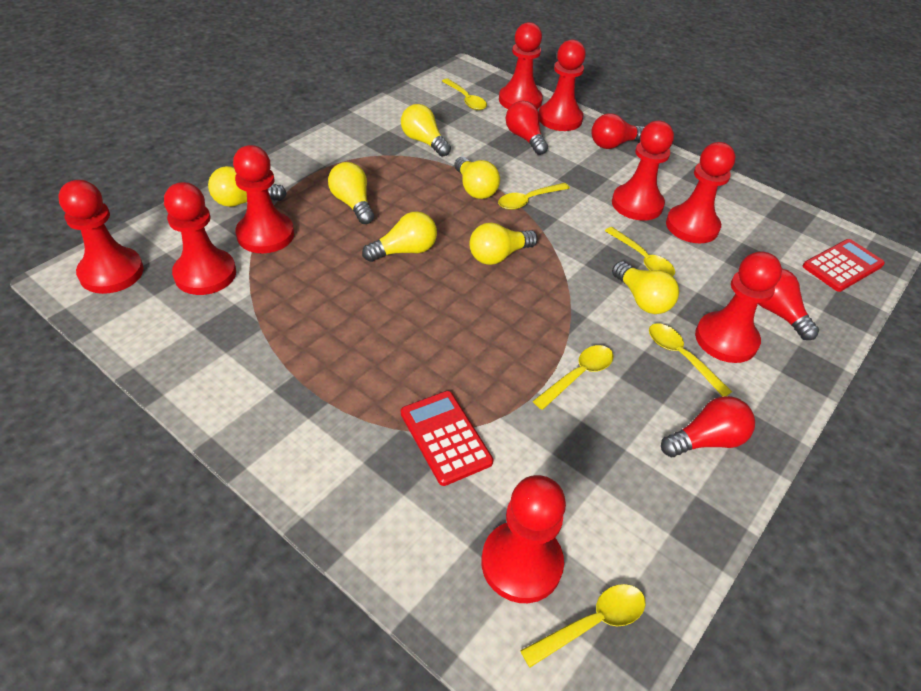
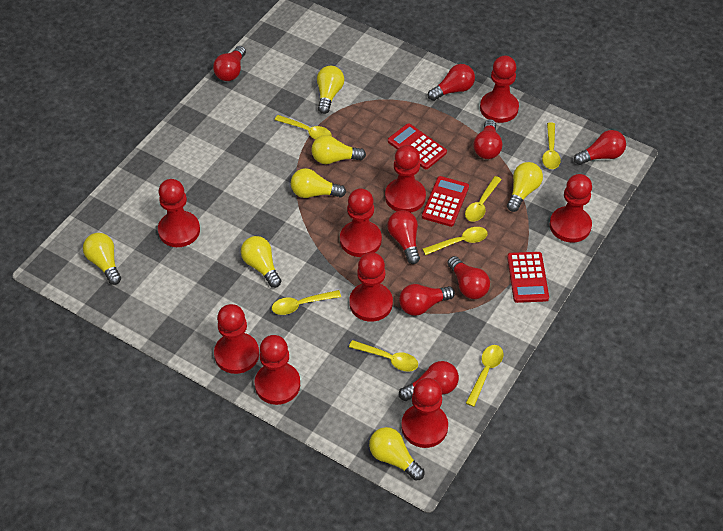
red calculator: 2 -> 3
red light bulb: 4 -> 8
yellow spoon: 6 -> 7

